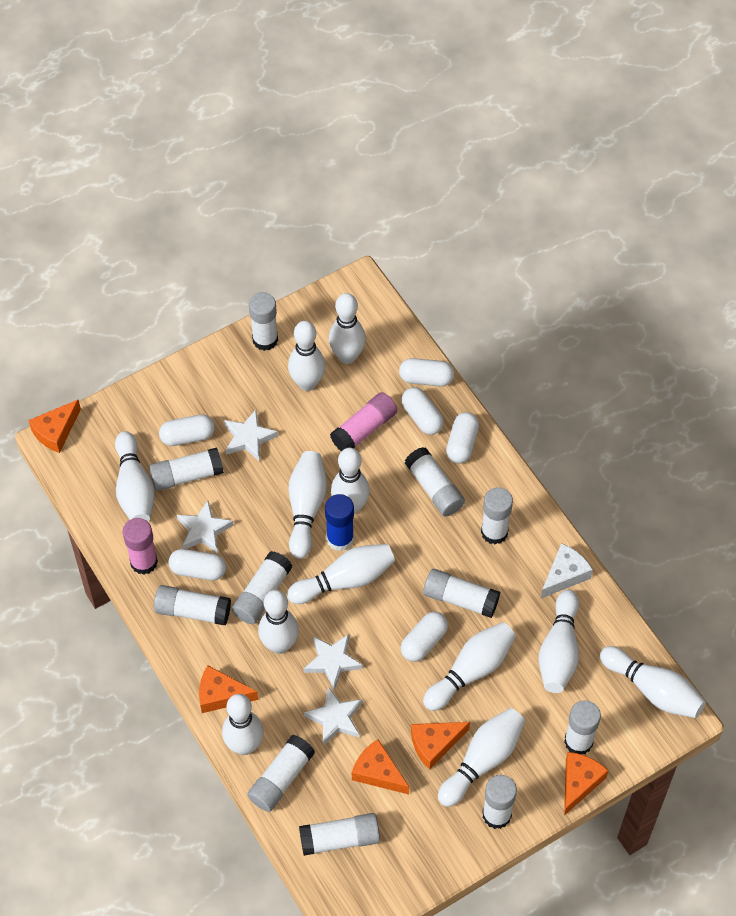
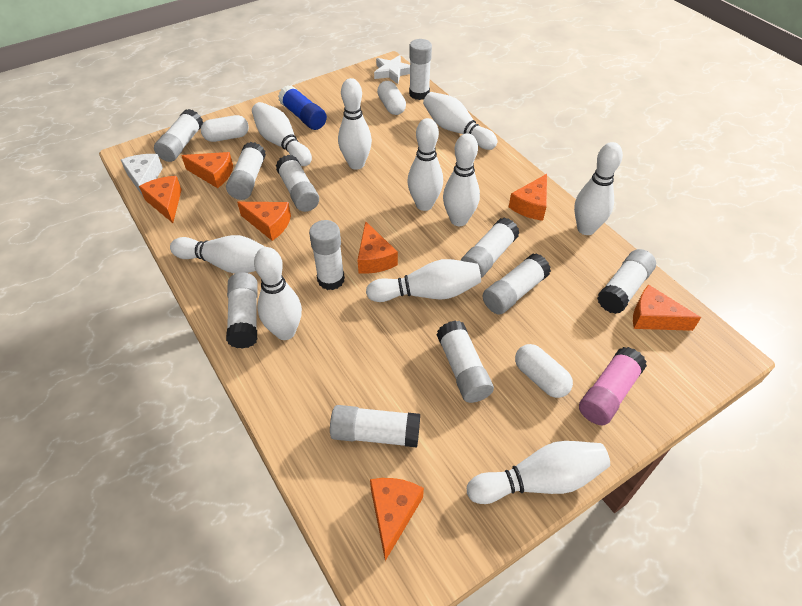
orange cheese: 5 -> 7
pink glue stick: 2 -> 1
white bowling pin: 12 -> 10
white capsule: 6 -> 3
white star: 4 -> 1

